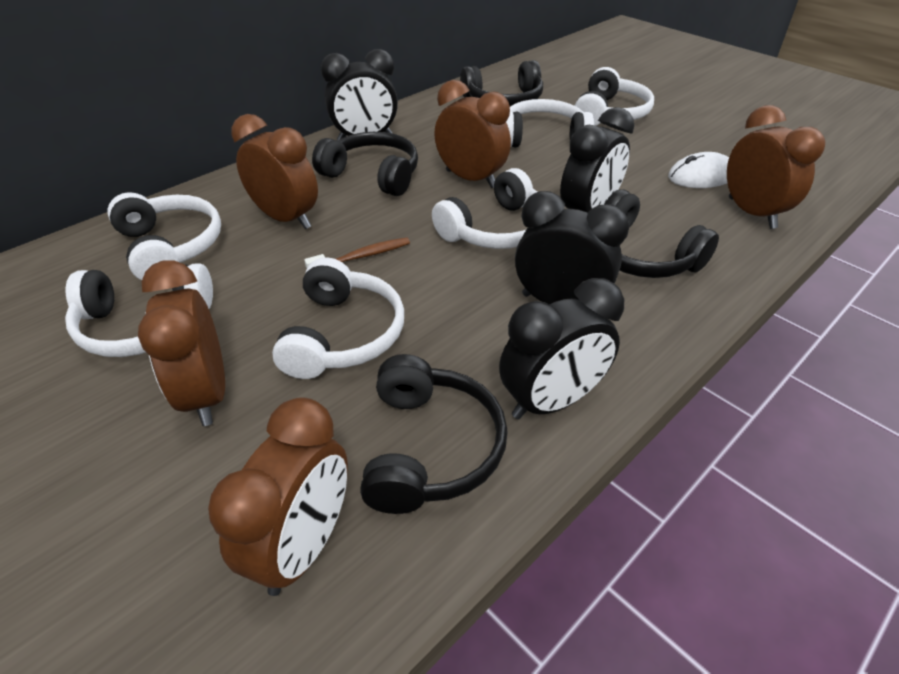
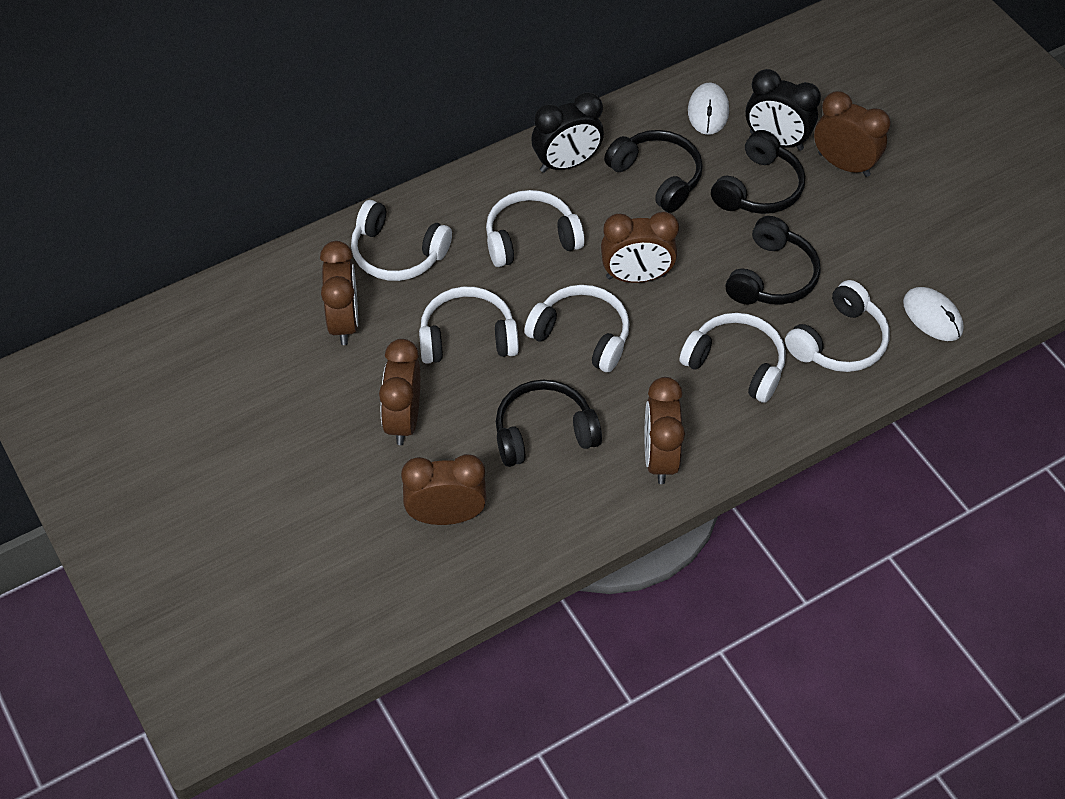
black clock: 4 -> 2
brown clock: 5 -> 6
brown toothbrush: 1 -> 0
white mouse: 1 -> 2

